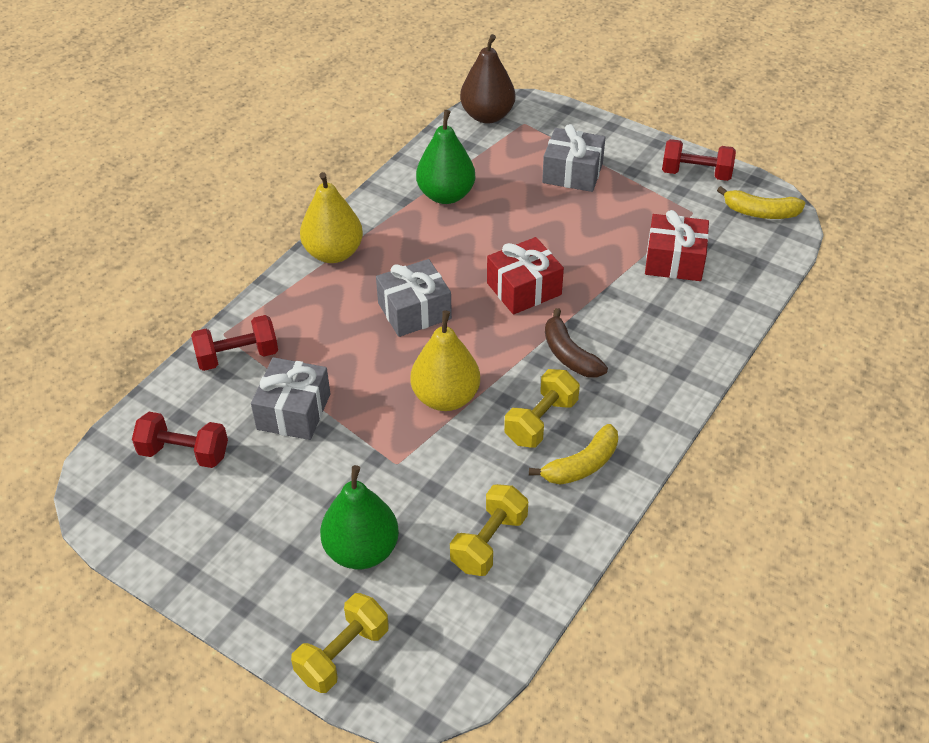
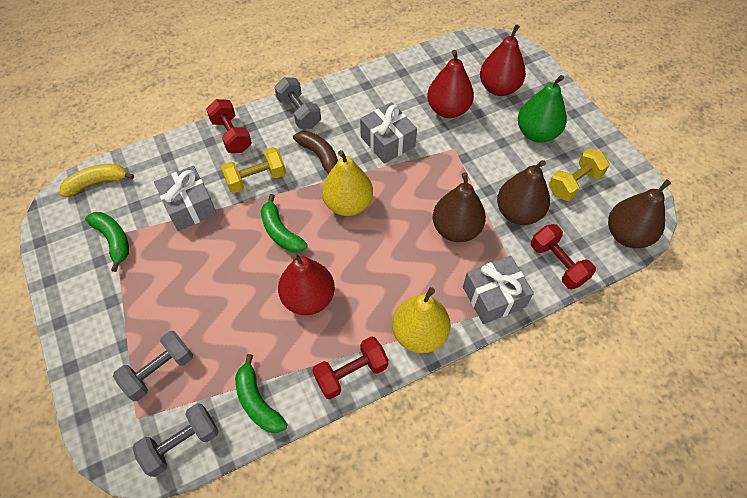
brown pear: 1 -> 3
green banana: 0 -> 3
green pear: 2 -> 1
grey dumbbell: 0 -> 3
red gift: 2 -> 0
red pear: 0 -> 3
yellow banana: 2 -> 1
yellow dumbbell: 3 -> 2

